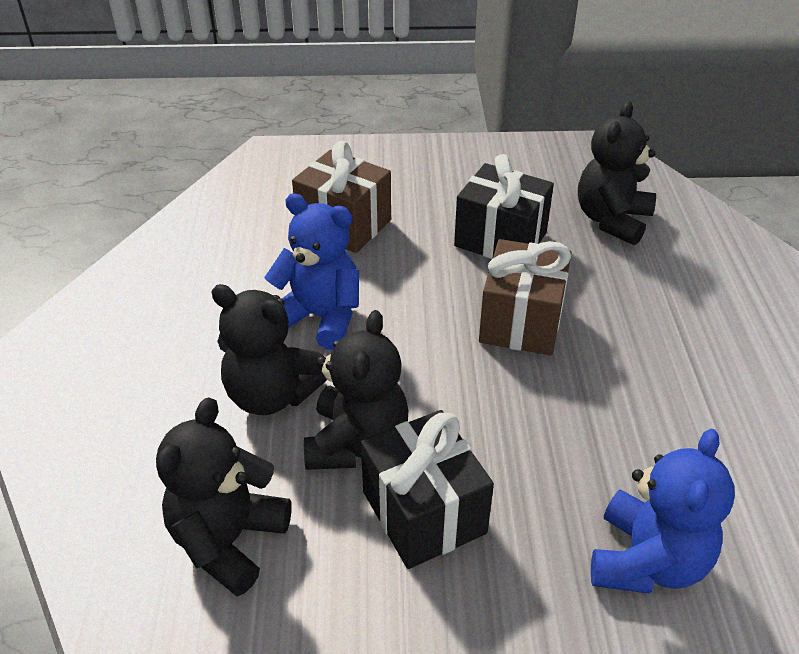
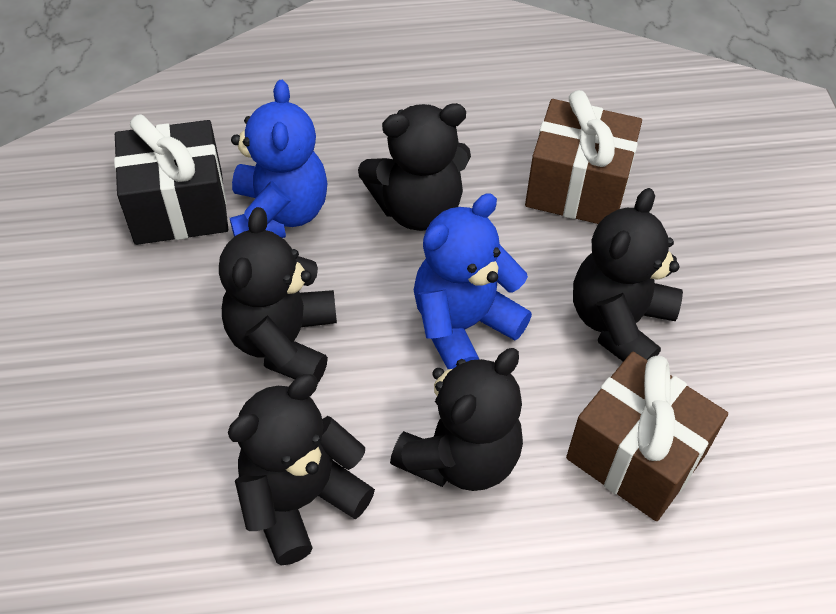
black gift: 2 -> 1
black teddy bear: 4 -> 5

